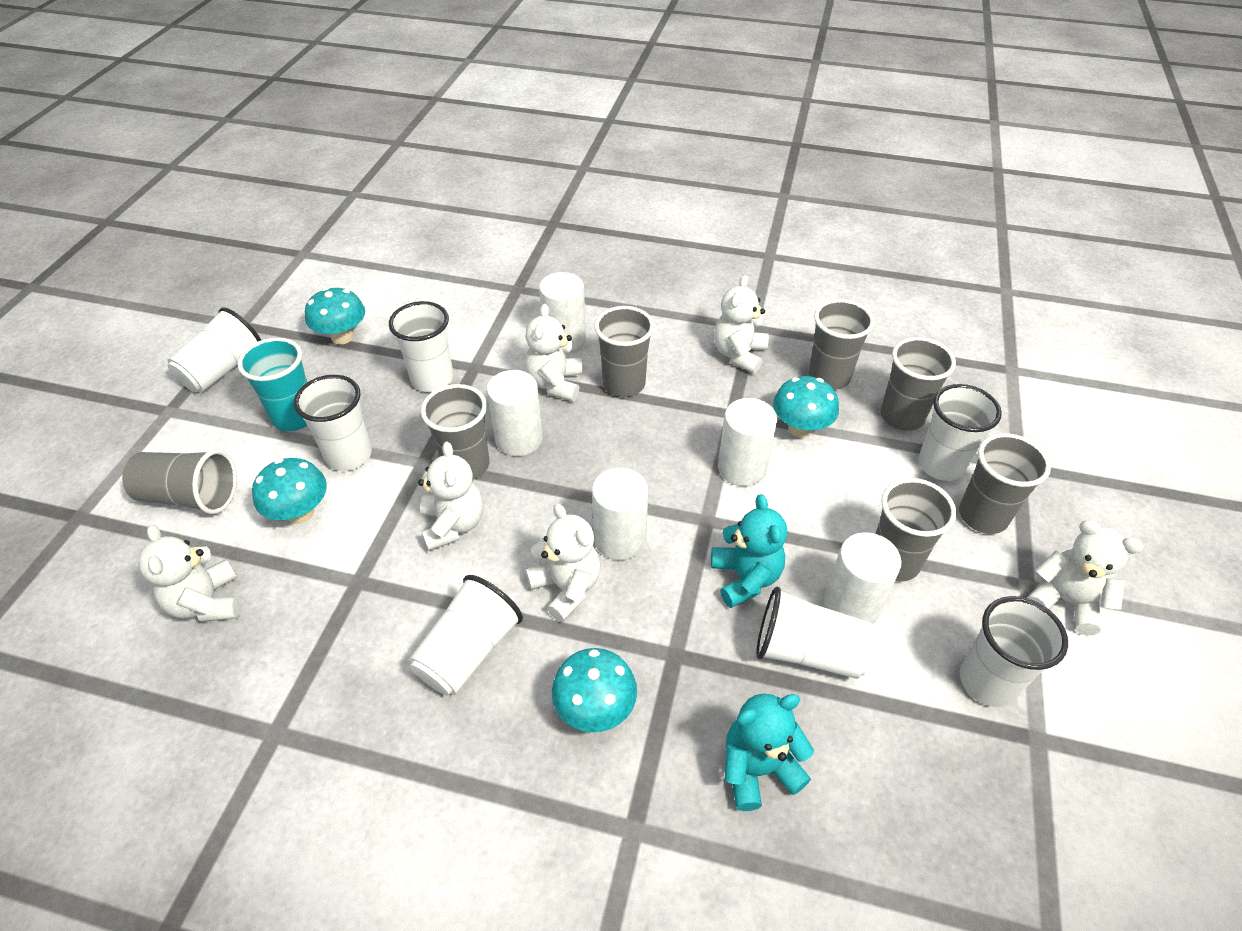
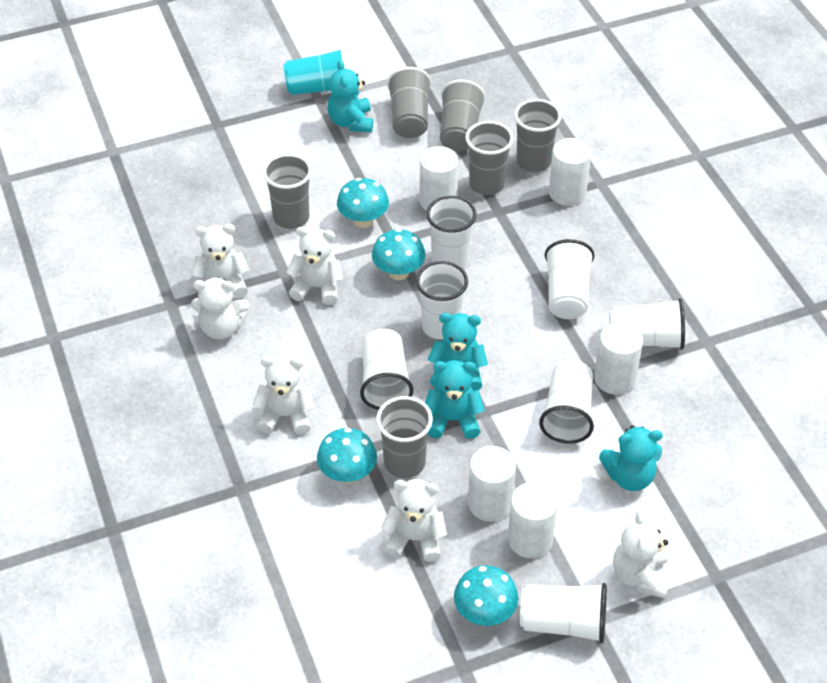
grey cup: 7 -> 6
turquoise teddy bear: 2 -> 4

